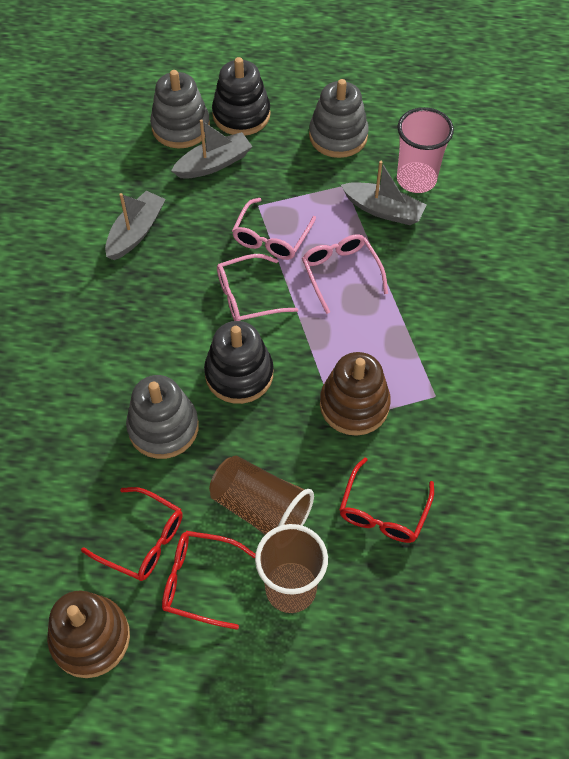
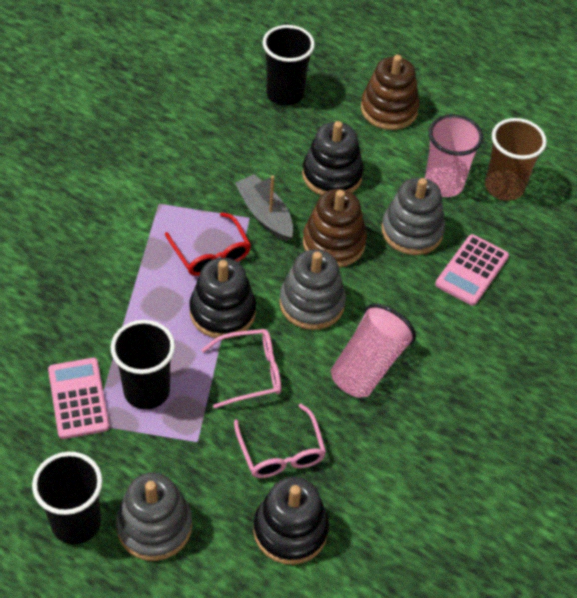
black cup: 0 -> 3
black stacking toy: 2 -> 3
brown cup: 2 -> 1
grey boat: 3 -> 1
pink calculator: 0 -> 2
pink cup: 1 -> 2
pink glasses: 3 -> 2
red glasses: 3 -> 1

